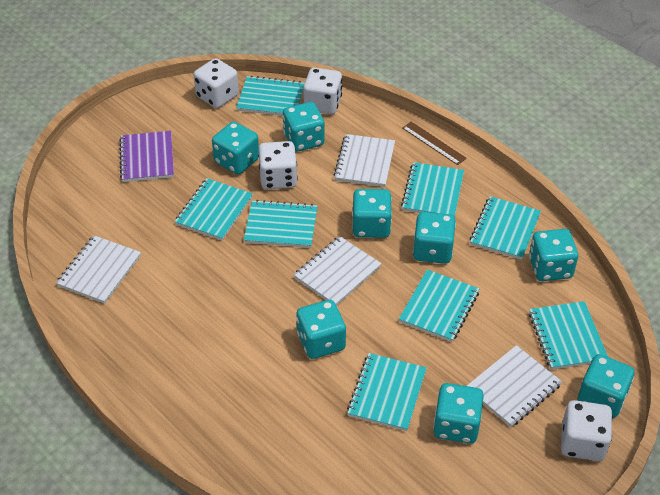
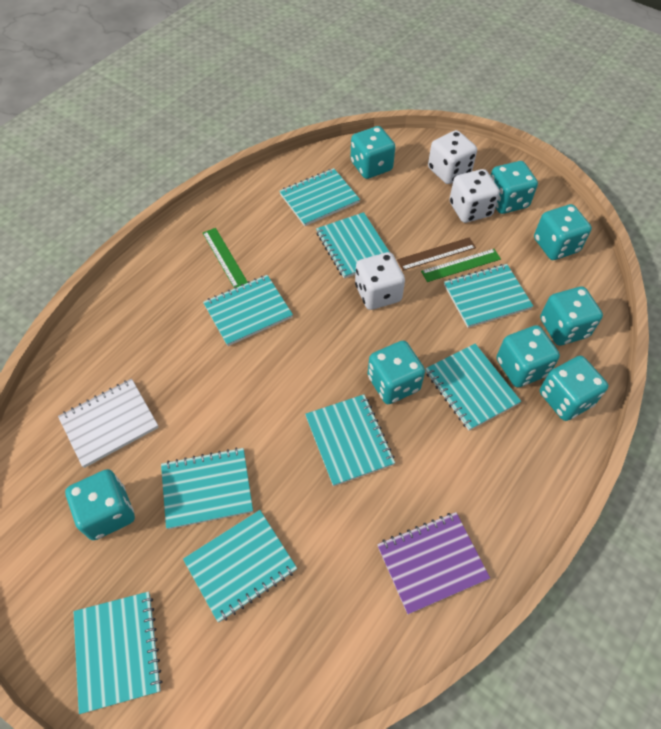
green ruler: 0 -> 2
turquoise notebook: 8 -> 9
white dice: 4 -> 3
white notebook: 4 -> 1

